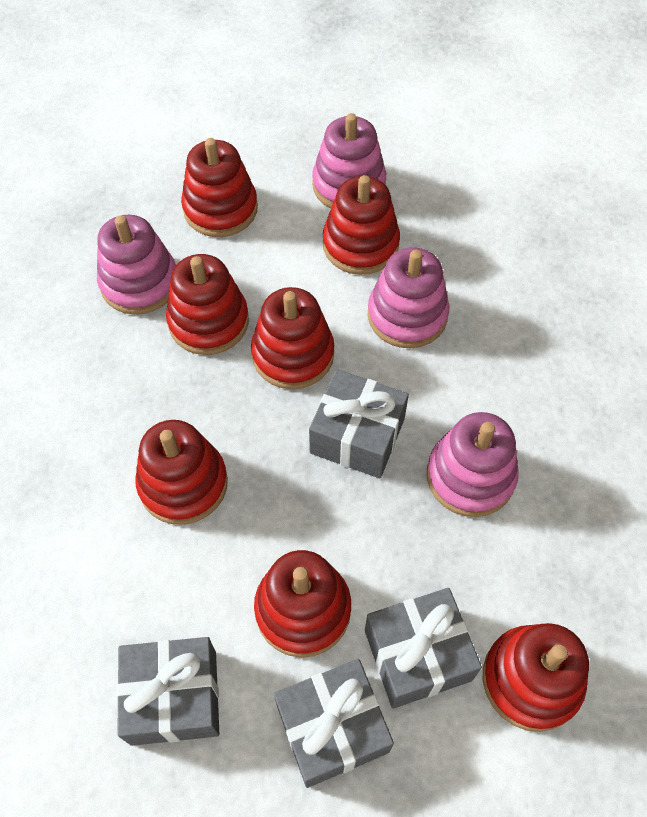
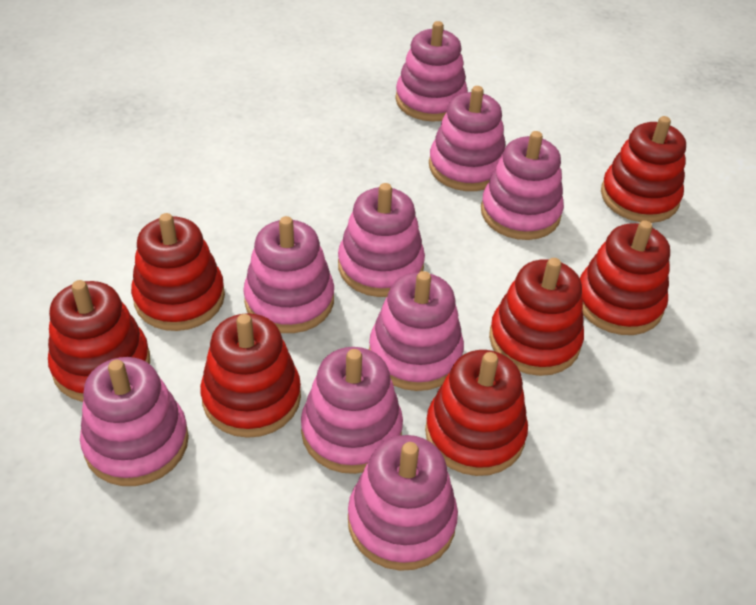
grey gift: 4 -> 0
pink stacking toy: 4 -> 9

